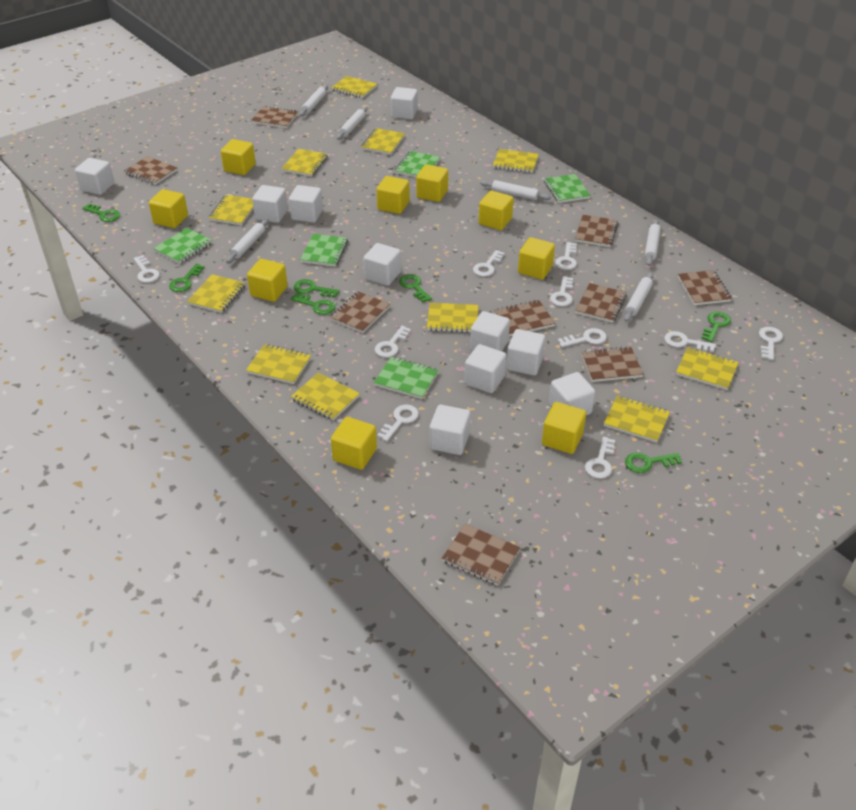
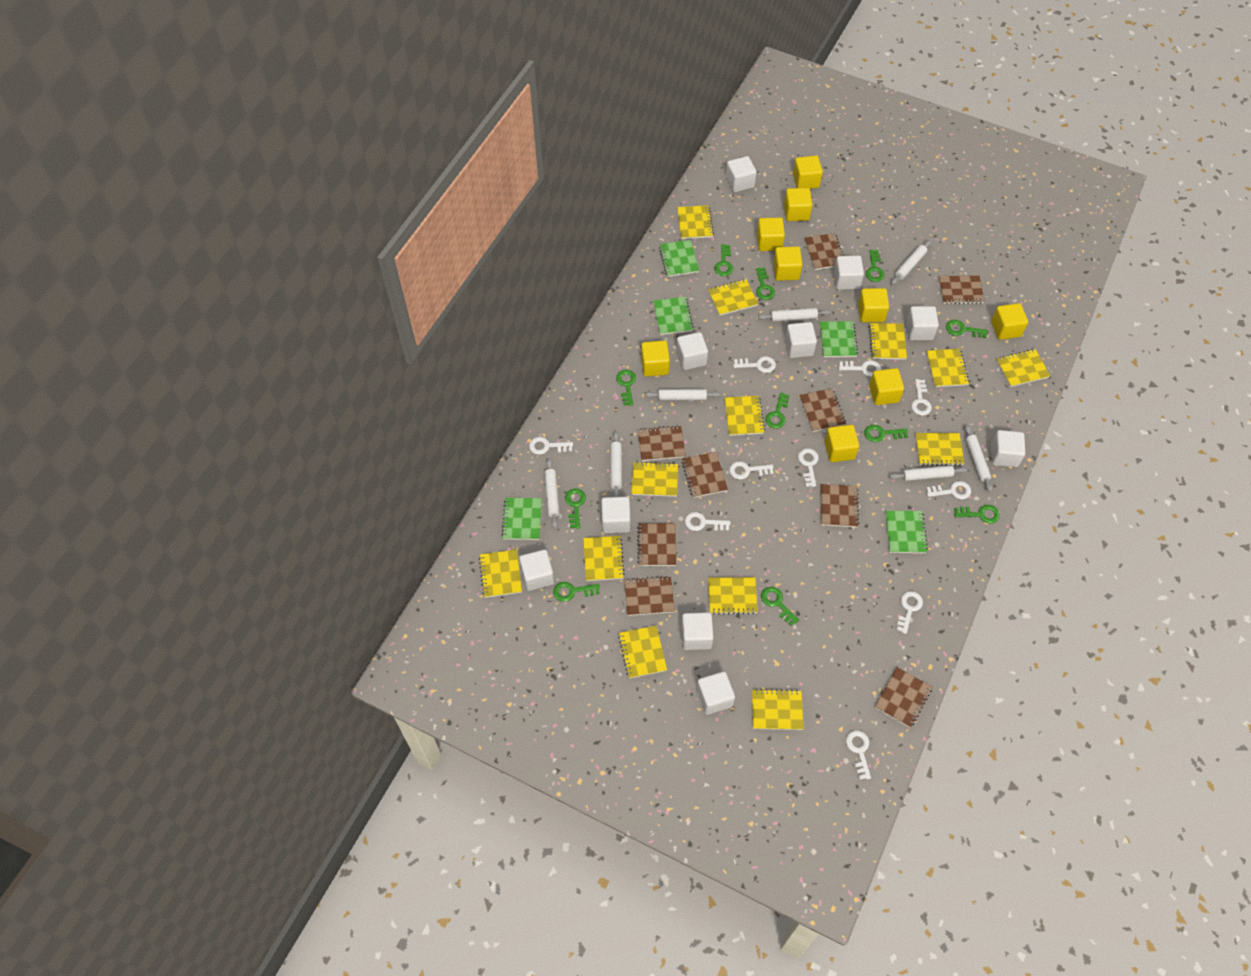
green key: 7 -> 11
white rolling pin: 6 -> 7
yellow notebook: 11 -> 13

